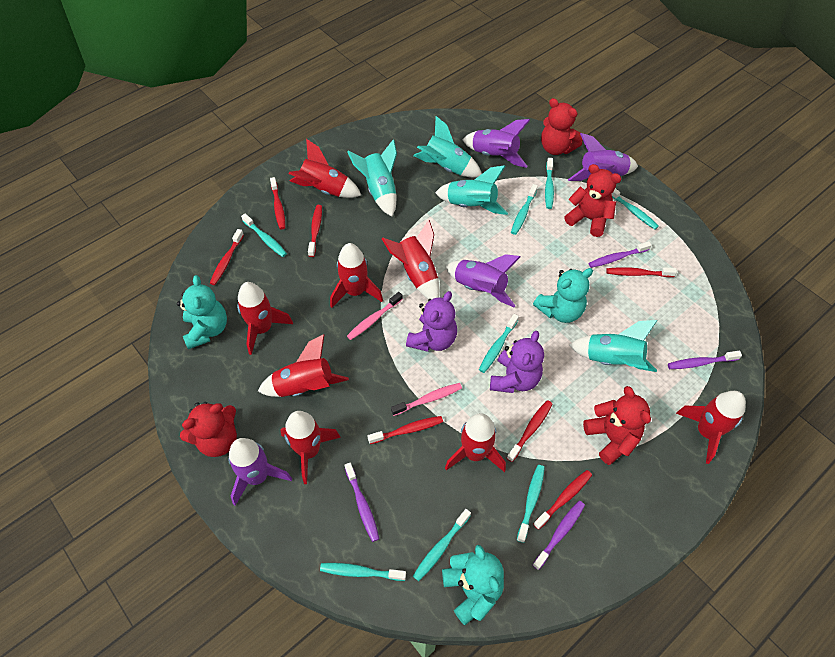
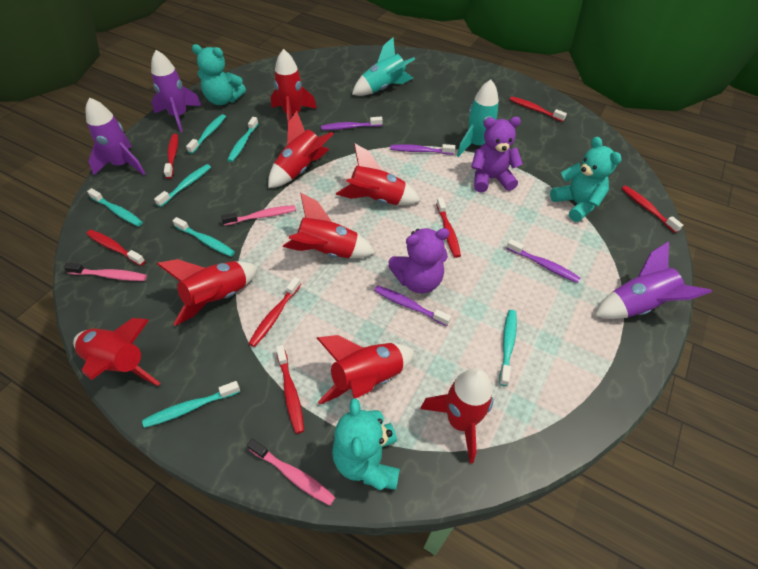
pink toothbrush: 2 -> 3
purple rocket: 4 -> 3
red teddy bear: 4 -> 0
turquoise rocket: 4 -> 2
turquoise toothbrush: 8 -> 7

